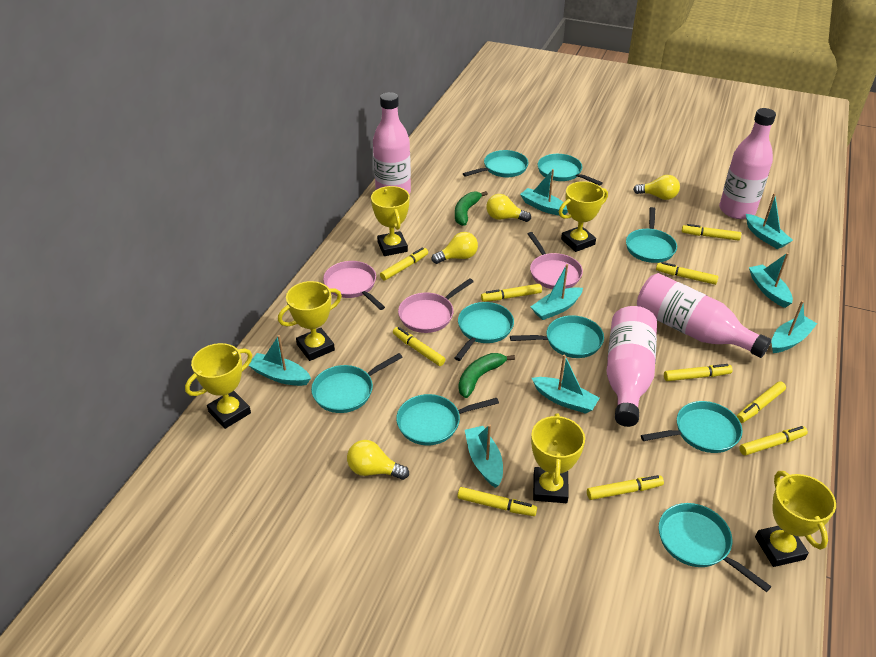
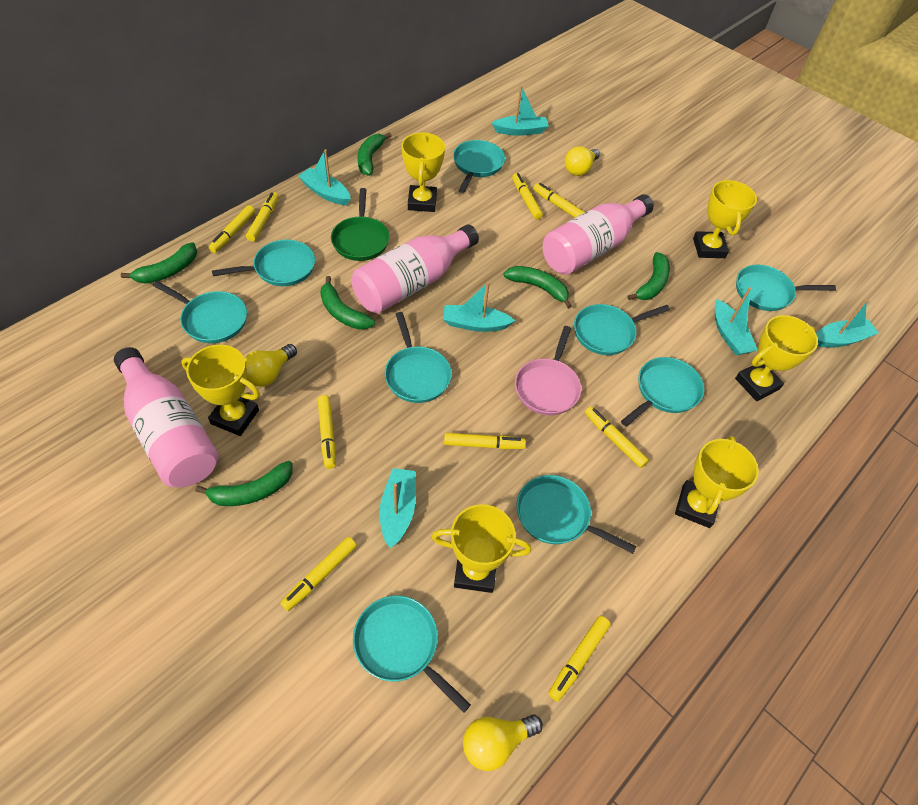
green banana: 2 -> 6
green pan: 0 -> 1
pink bottle: 4 -> 3
pink pan: 3 -> 1
turquoise boat: 8 -> 6
yellow light bulb: 4 -> 3
yellow marker: 10 -> 9

